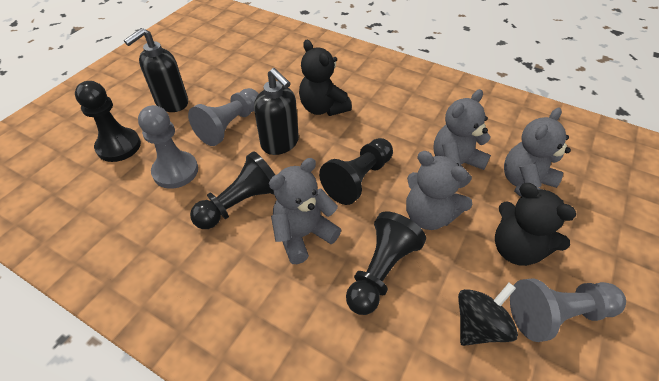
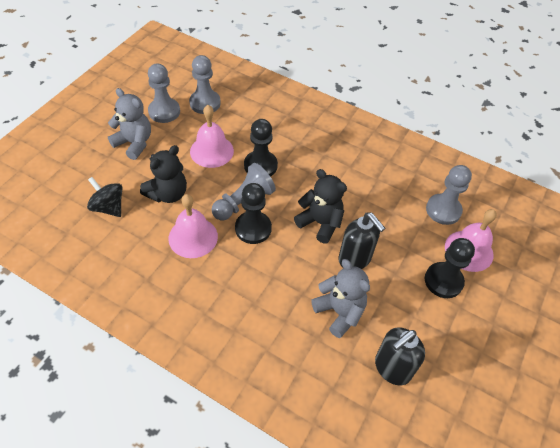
black pawn: 4 -> 3
grey pawn: 3 -> 4
grey teddy bear: 4 -> 2
pink bell: 0 -> 3

